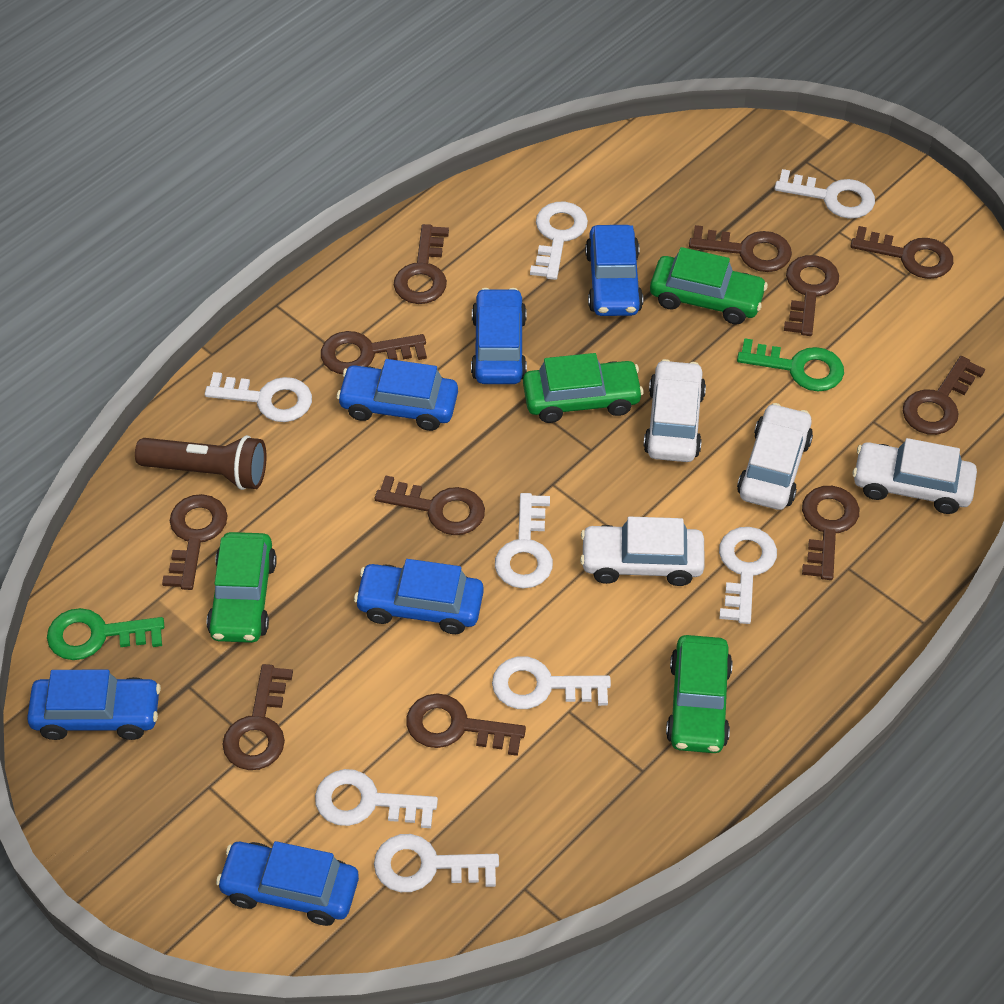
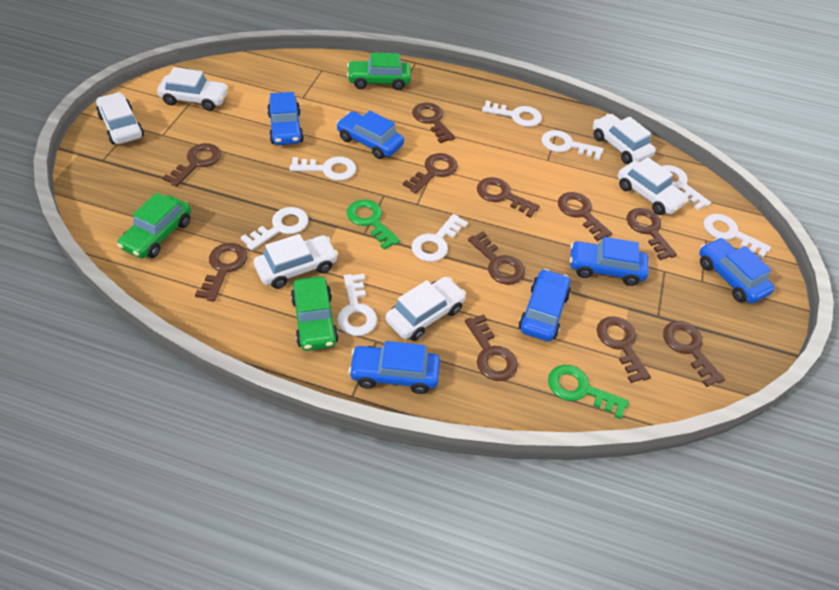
brown flashlight: 1 -> 0
green car: 4 -> 3
white car: 4 -> 6

